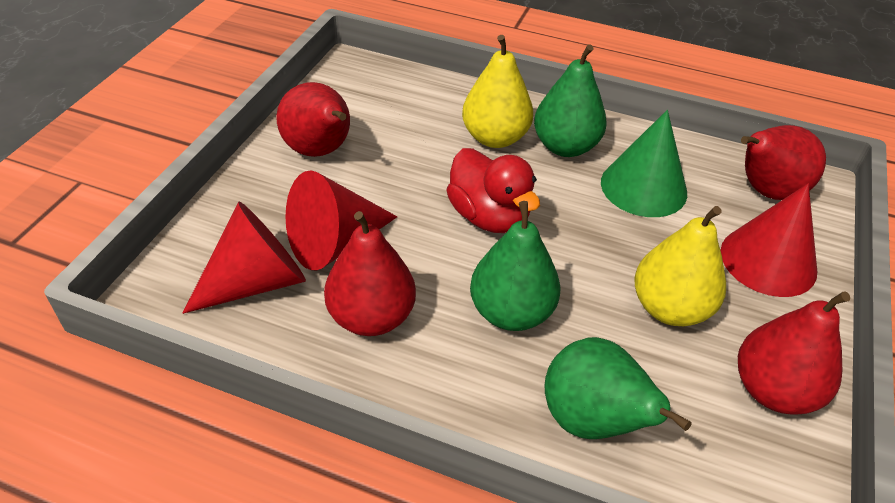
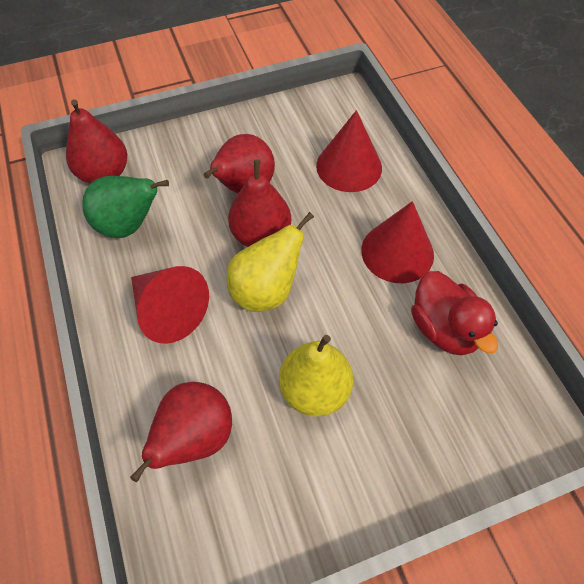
green cone: 1 -> 0
green pear: 3 -> 1

